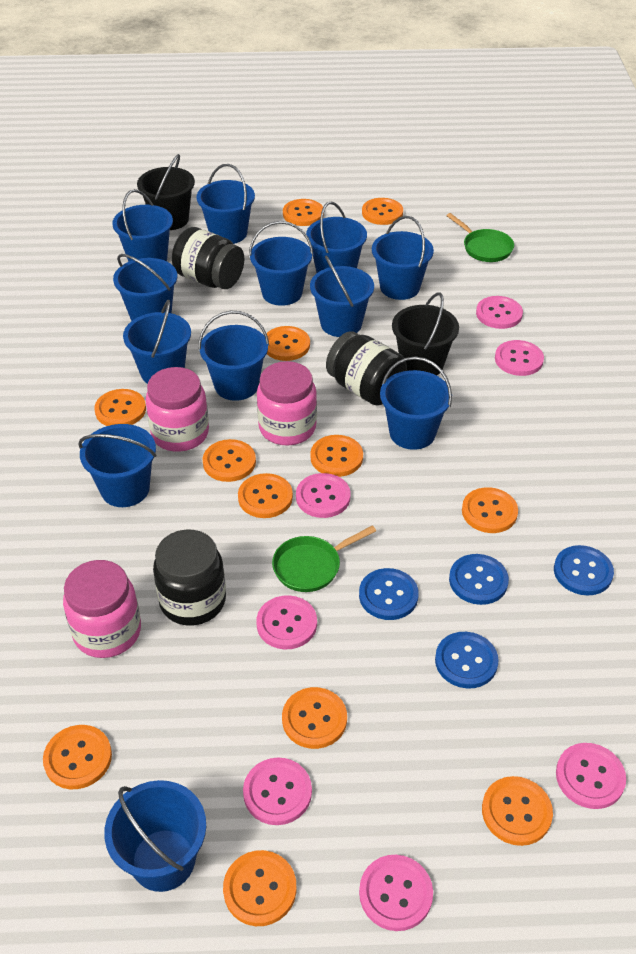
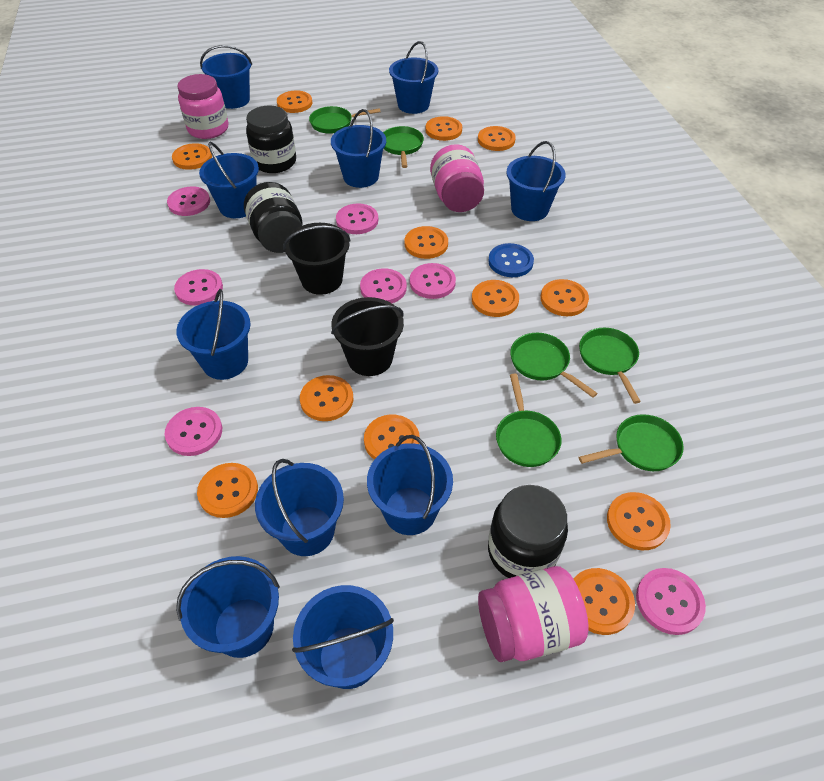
blue bucket: 12 -> 10
blue button: 4 -> 1
green pan: 2 -> 6

